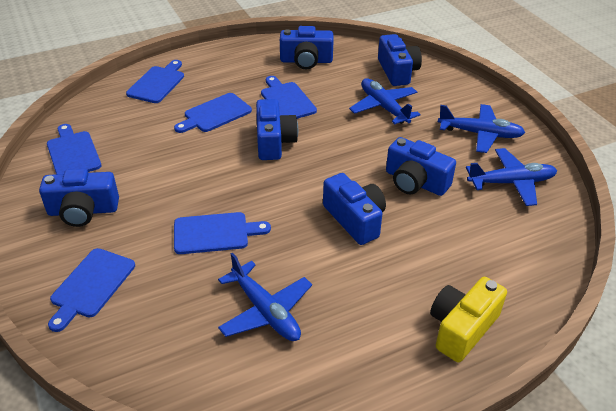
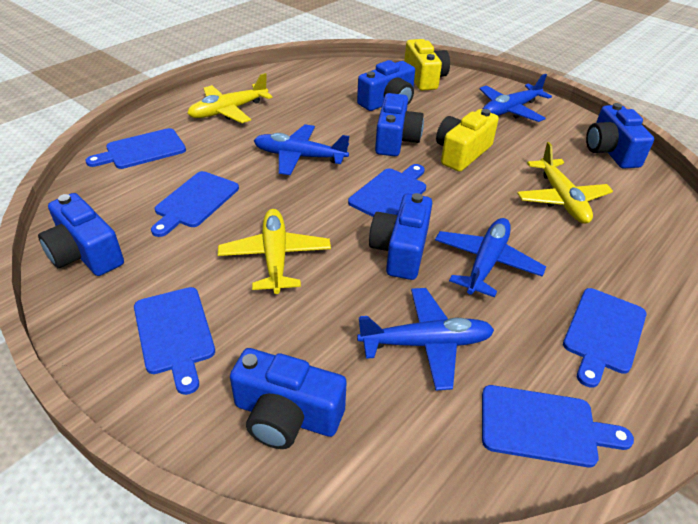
yellow camera: 1 -> 2
yellow plane: 0 -> 3

